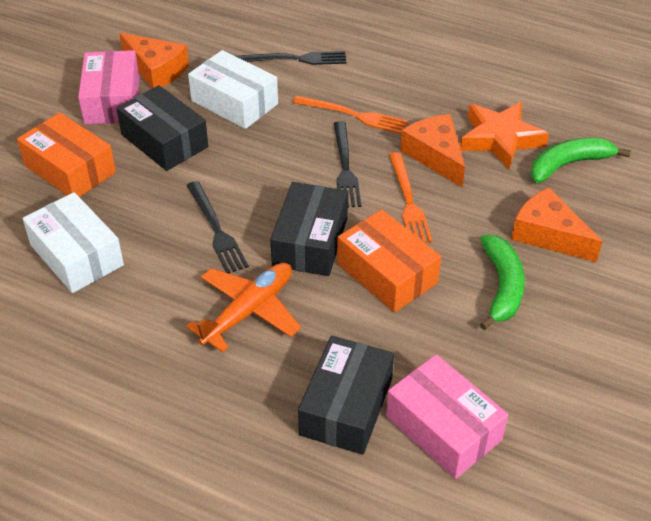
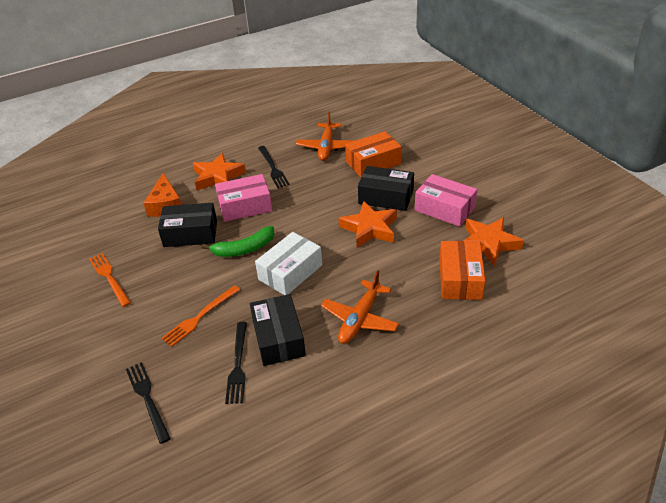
green banana: 2 -> 1
orange cheese: 3 -> 1
orange plane: 1 -> 2
orange star: 1 -> 3
white box: 2 -> 1

